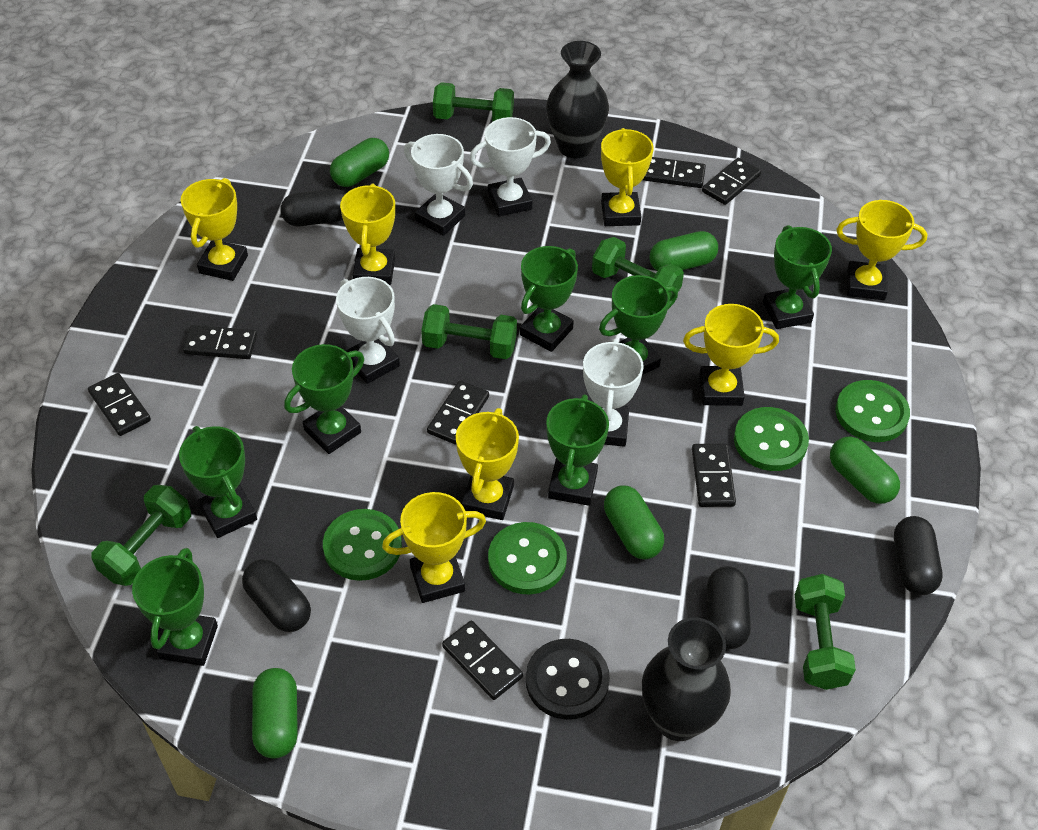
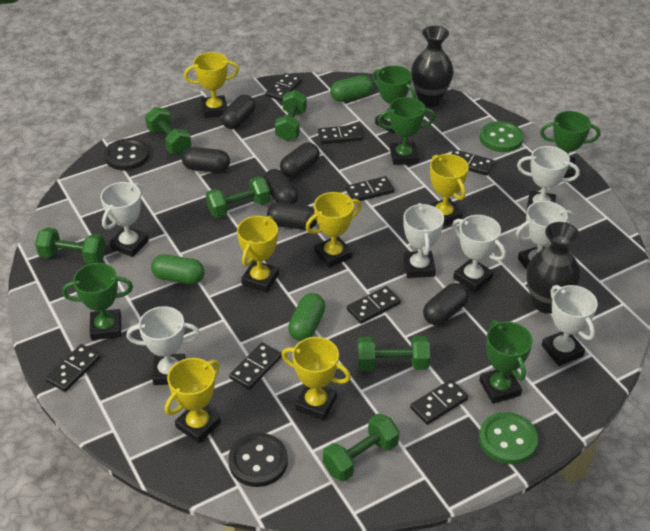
black button: 1 -> 2
black capsule: 4 -> 6
black domino: 7 -> 8
green button: 4 -> 2
green capsule: 5 -> 3
green dumbbell: 5 -> 6
green trophy: 7 -> 5
white trophy: 4 -> 7
yellow trophy: 7 -> 6

